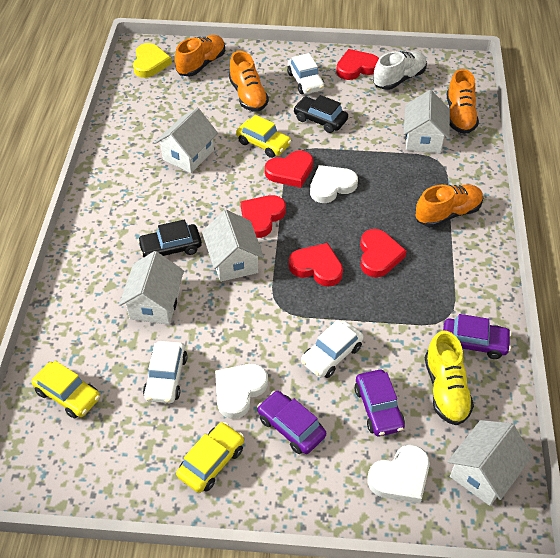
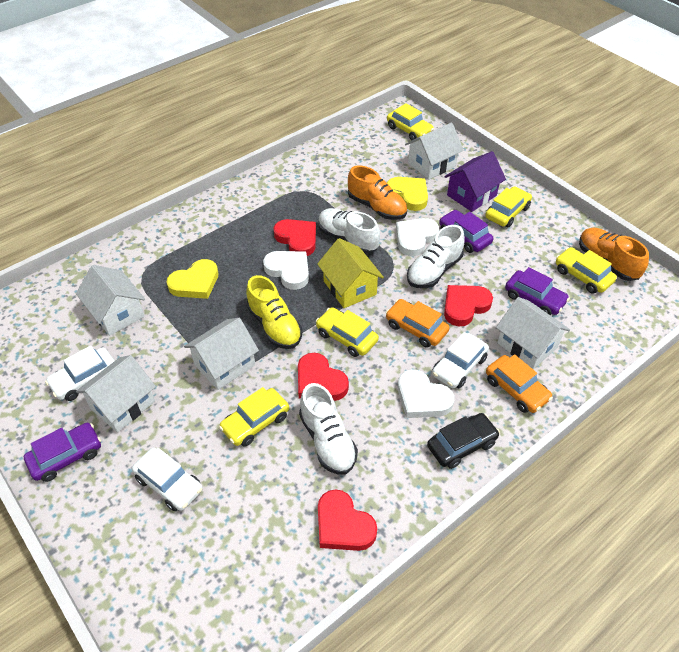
black car: 2 -> 1
orange car: 0 -> 2
orange shoe: 4 -> 2
purple house: 0 -> 1
red heart: 5 -> 4
white shoe: 1 -> 3
yellow car: 3 -> 5
yellow heart: 1 -> 2
yellow house: 0 -> 1

